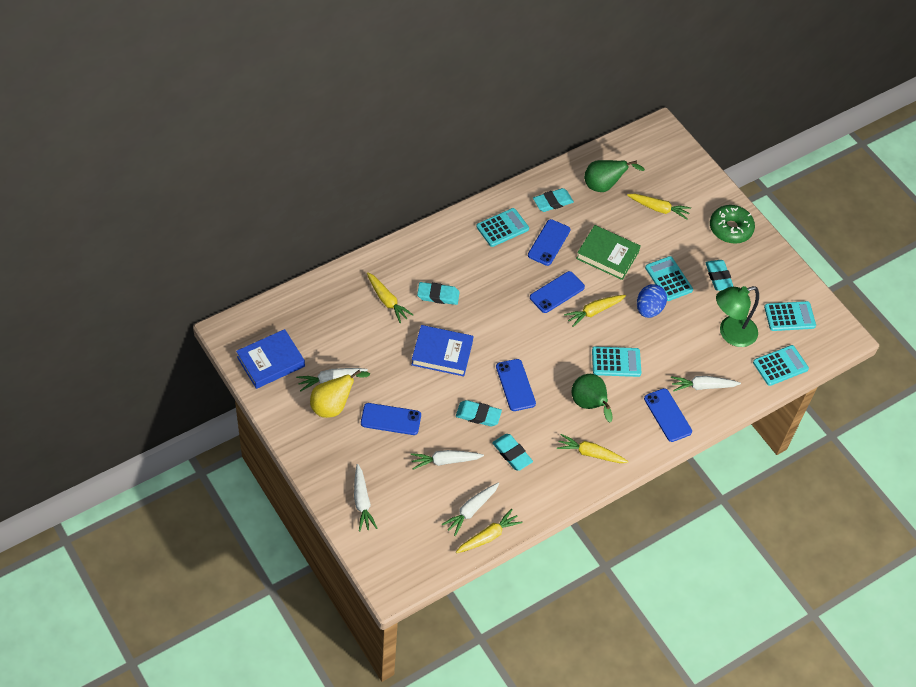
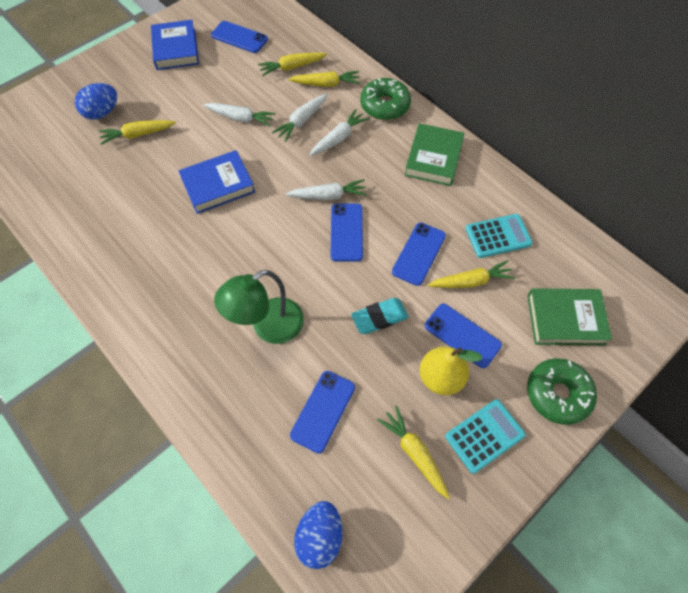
blue egg: 1 -> 2
green book: 1 -> 2
green donut: 1 -> 2
green pear: 2 -> 0
turquoise calculator: 5 -> 2
turquoise eraser: 5 -> 1
white carrot: 5 -> 4

